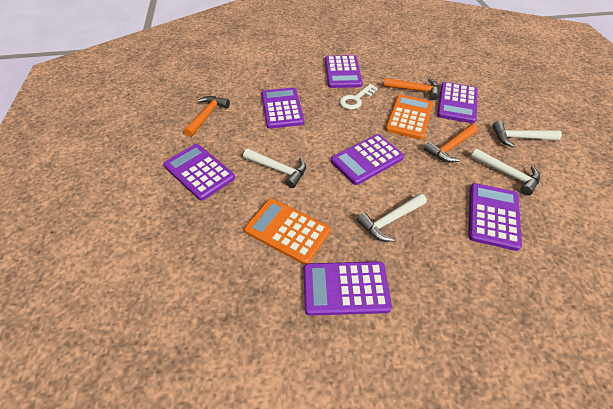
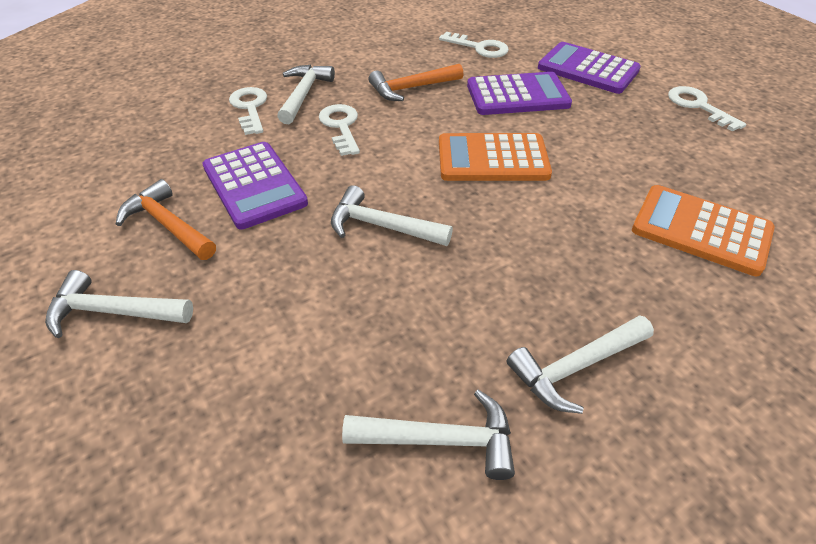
orange hammer: 3 -> 2
purple calculator: 7 -> 3
white hammer: 4 -> 5
white key: 1 -> 4

